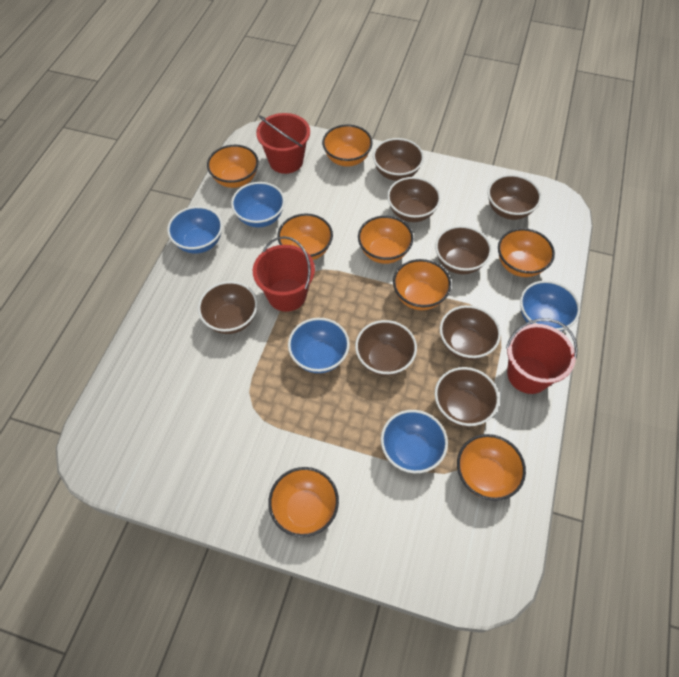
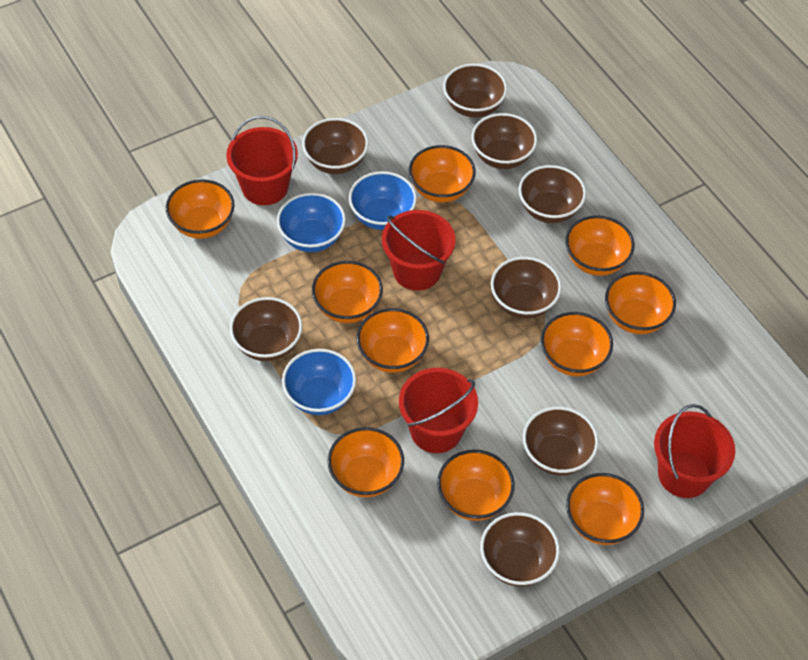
blue bowl: 5 -> 3
orange bowl: 8 -> 10
red bucket: 3 -> 4

